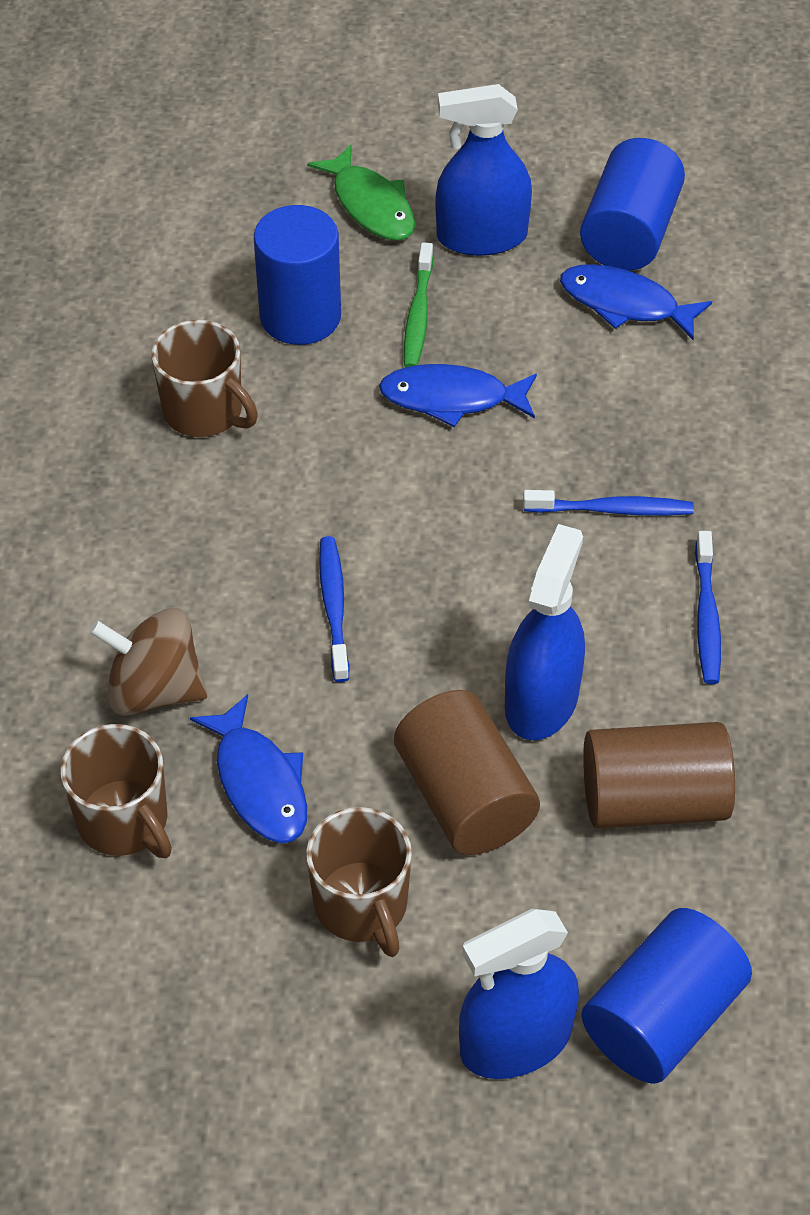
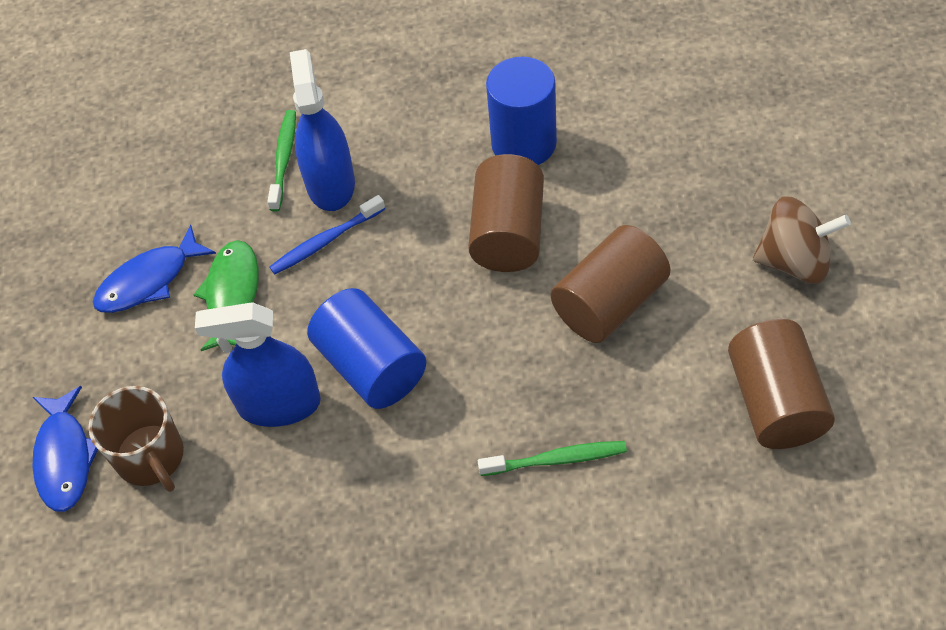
blue cylinder: 3 -> 2
blue fish: 3 -> 2
blue spray bottle: 3 -> 2
blue toothbrush: 3 -> 1
brown cylinder: 2 -> 3
brown mug: 3 -> 1
green toothbrush: 1 -> 2

